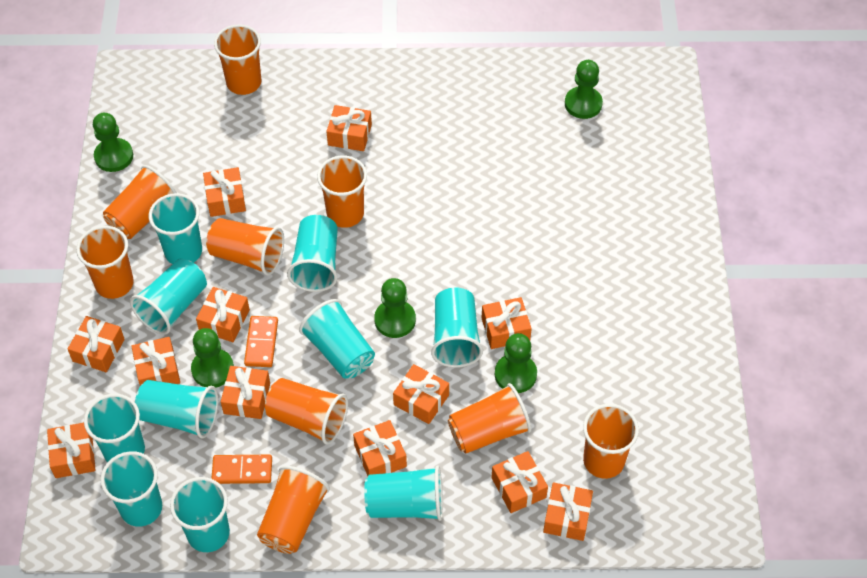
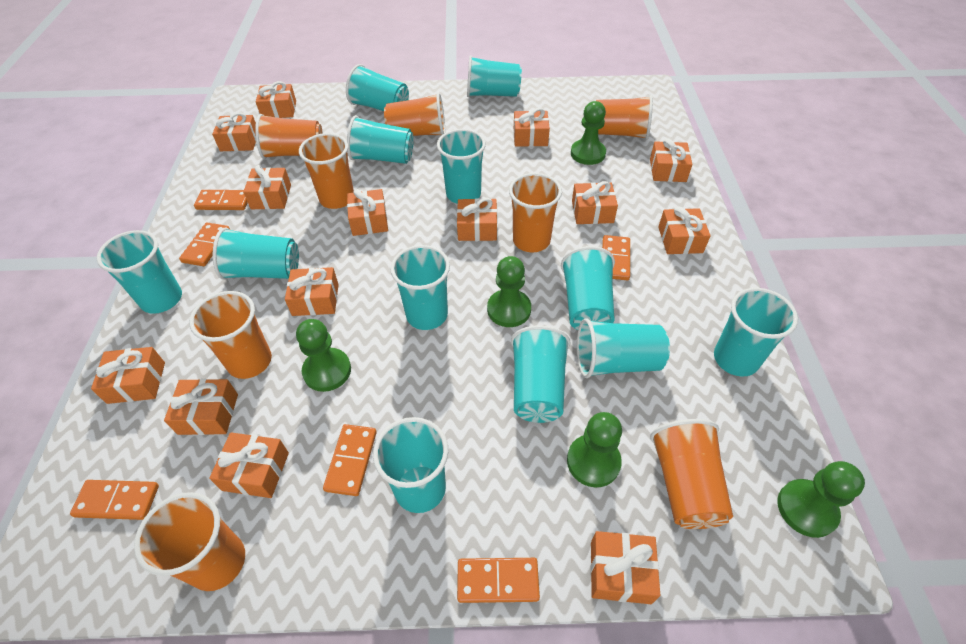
orange cup: 9 -> 8
orange domino: 2 -> 6
orange gift: 12 -> 14
turquoise cup: 10 -> 12

